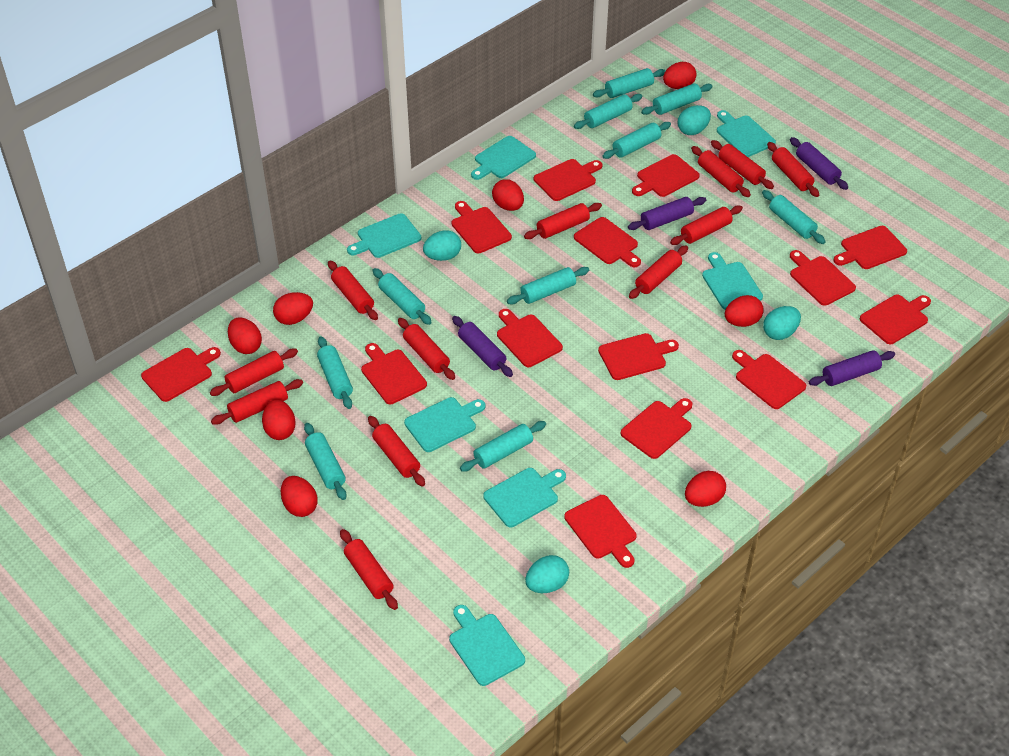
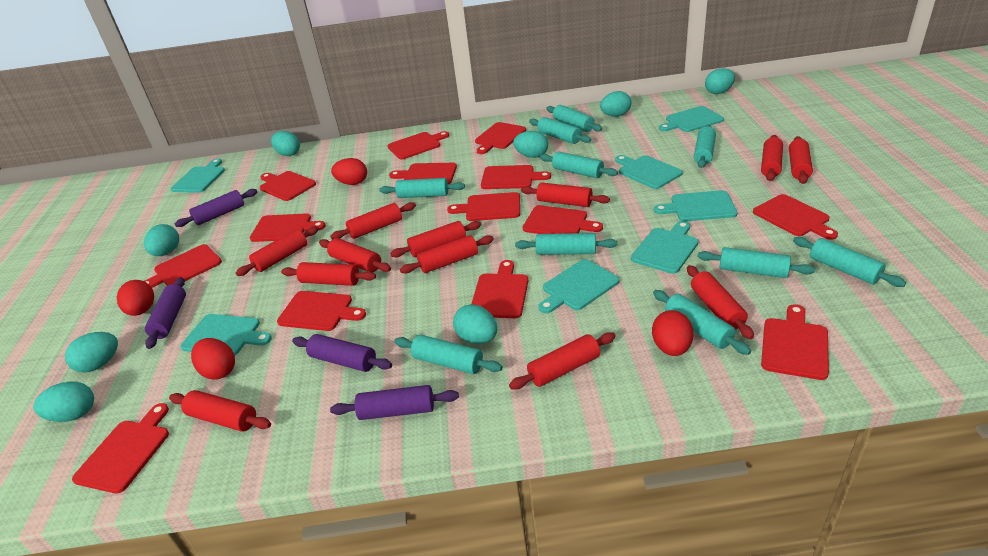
red egg: 8 -> 4
turquoise egg: 4 -> 8

